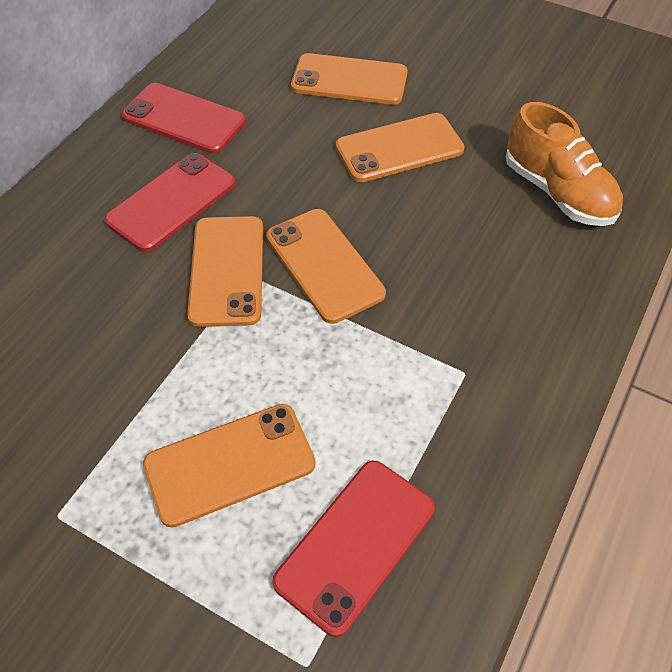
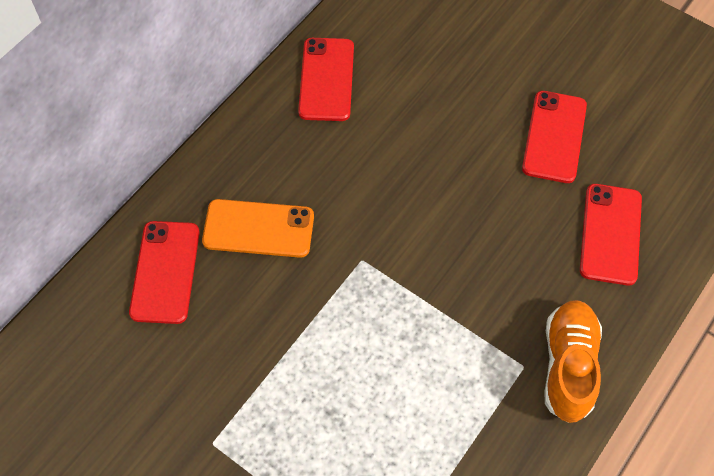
orange phone: 5 -> 1
red phone: 3 -> 4

